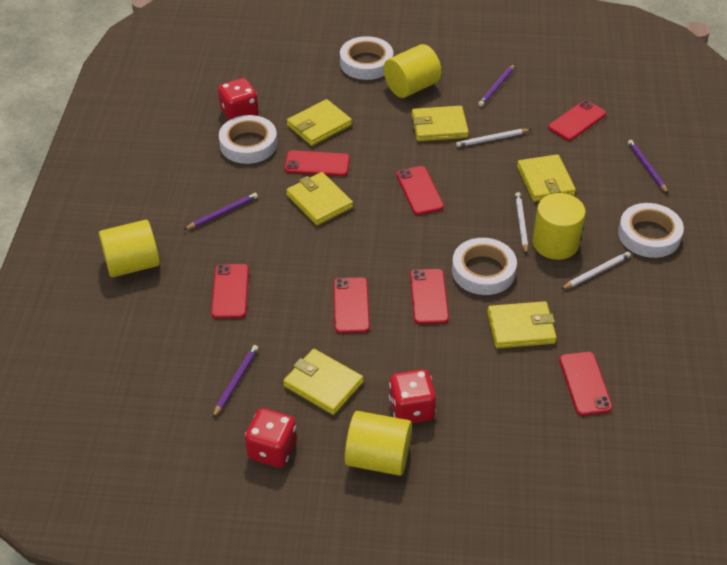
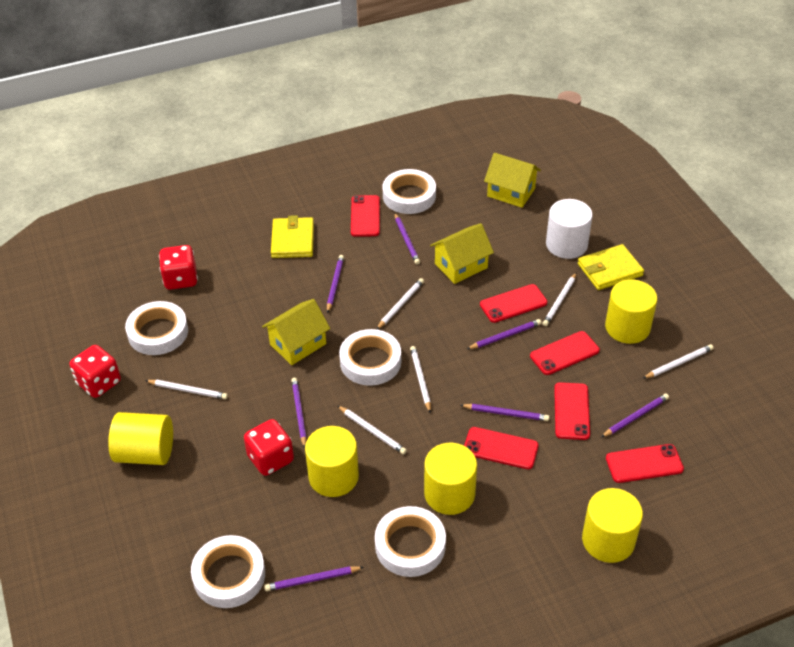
purple pencil: 4 -> 7
red phone: 7 -> 6
white cylinder: 0 -> 1
white pencil: 3 -> 6
white tape: 4 -> 5
yellow cylinder: 4 -> 5
yellow house: 0 -> 3
yellow wallet: 6 -> 2

